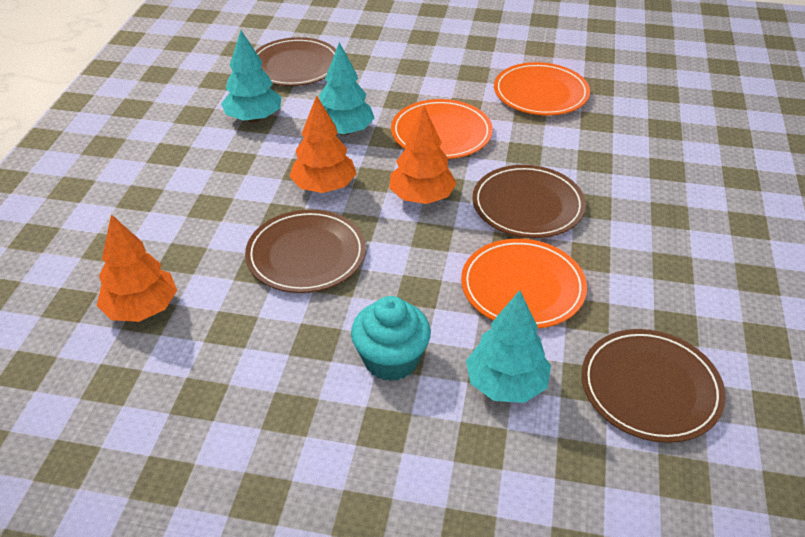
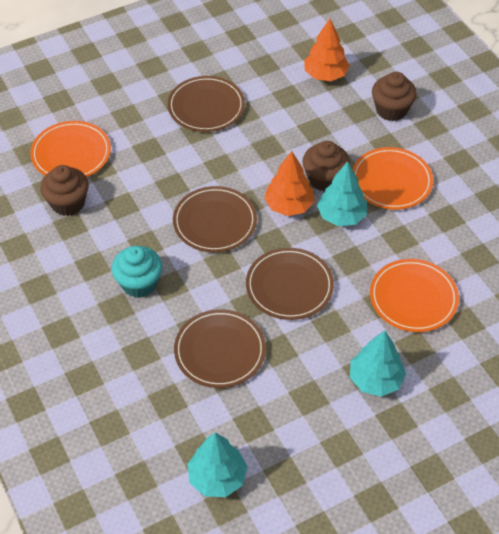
brown cupcake: 0 -> 3
orange tree: 3 -> 2

